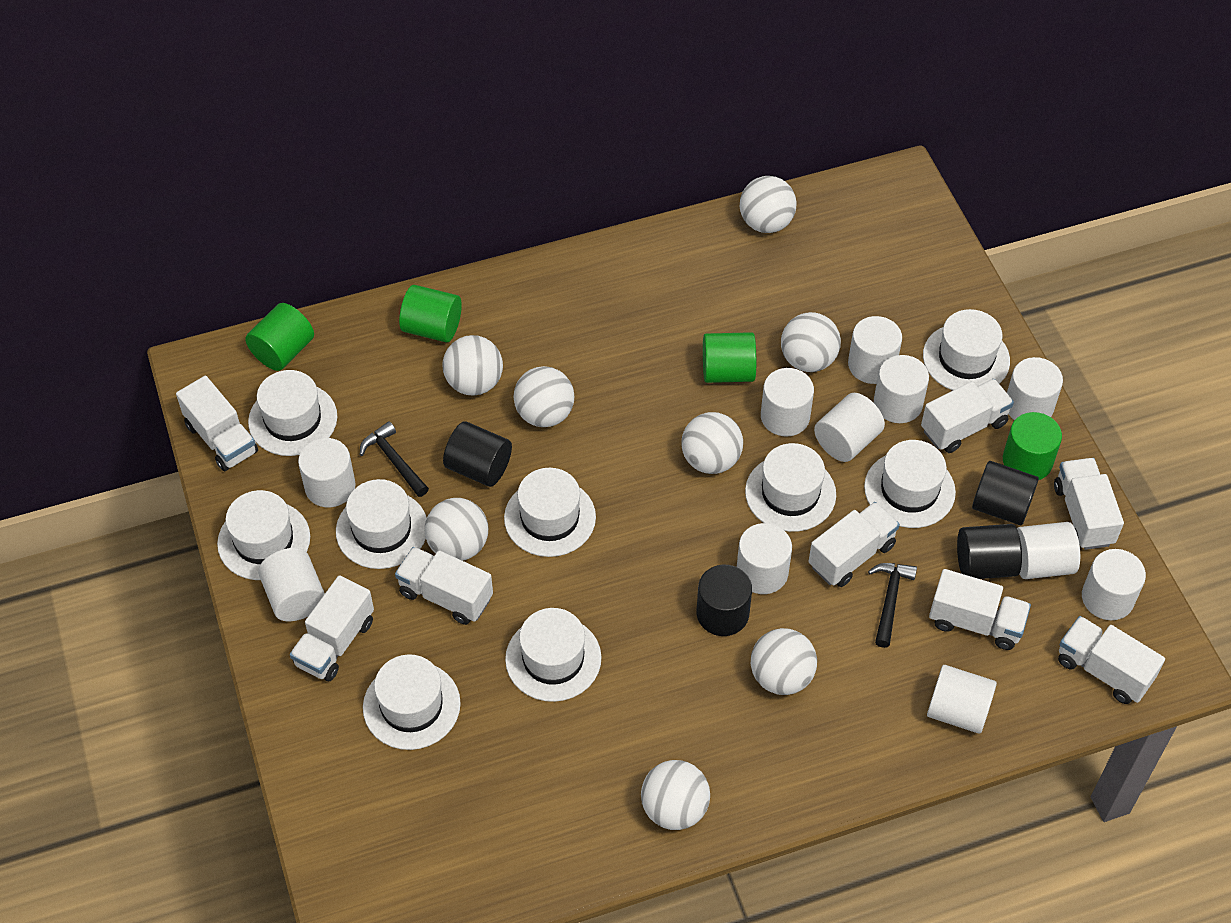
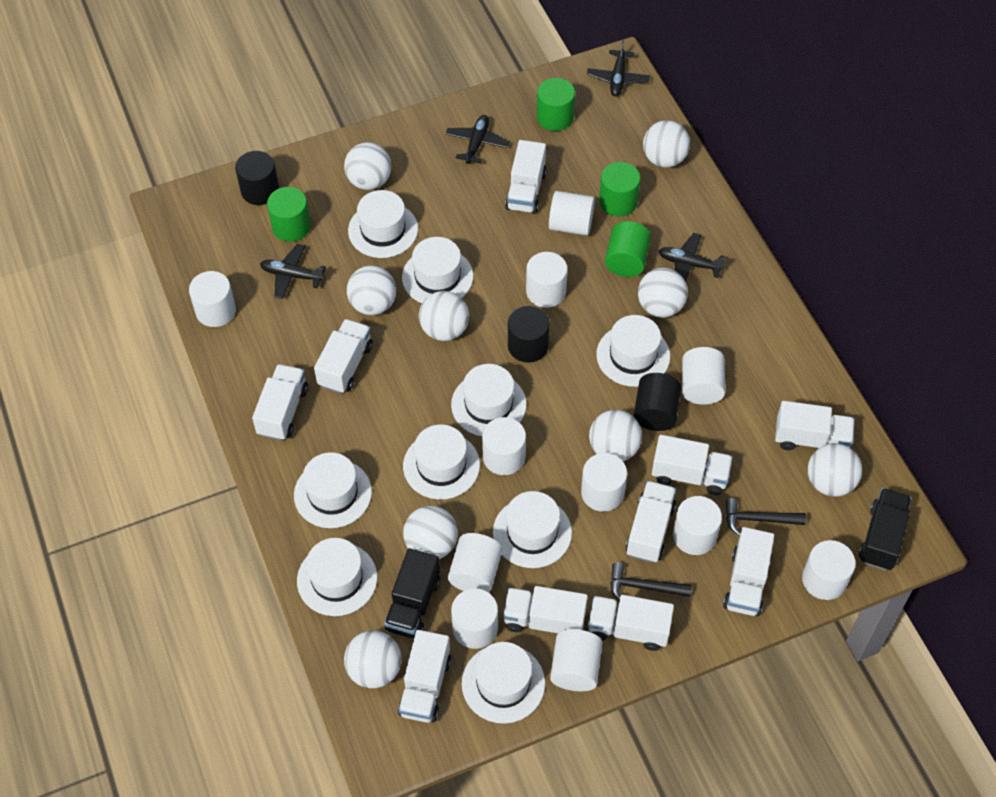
black cylinder: 4 -> 3
black plane: 0 -> 4
black truck: 0 -> 2
white ball: 8 -> 9
white truck: 8 -> 10

